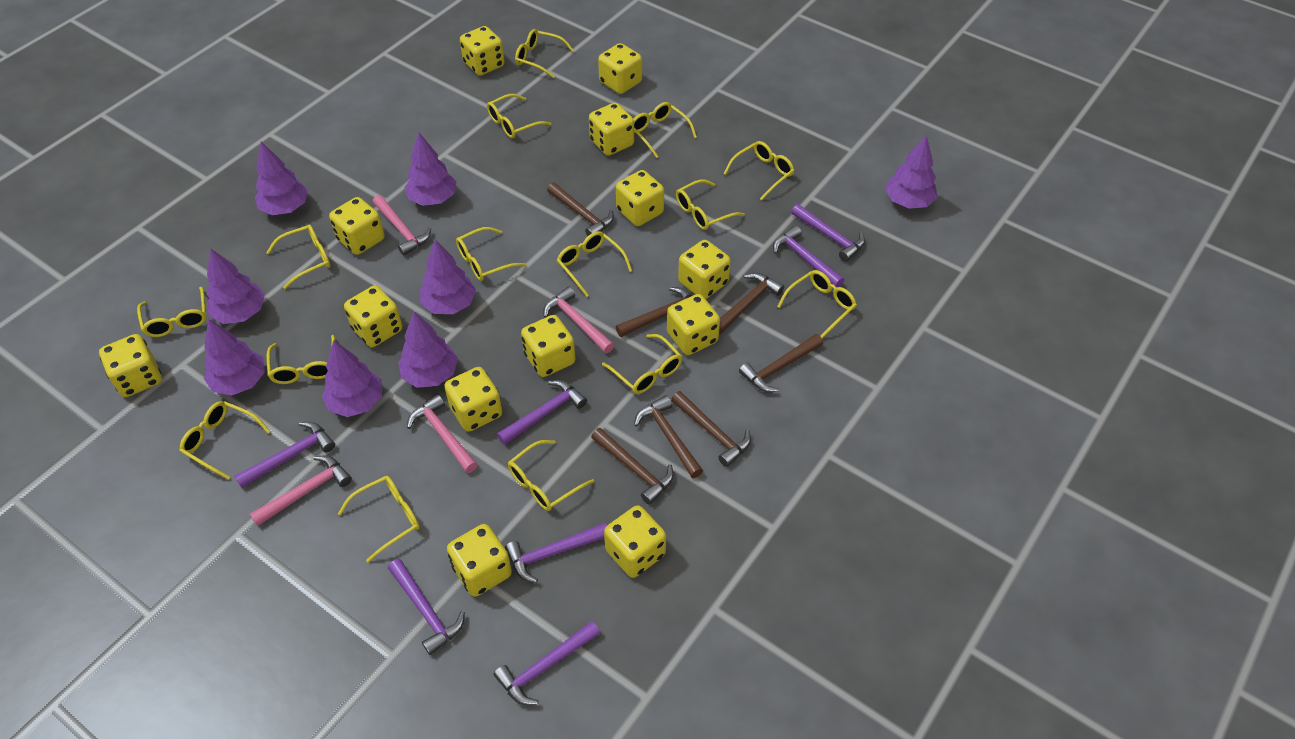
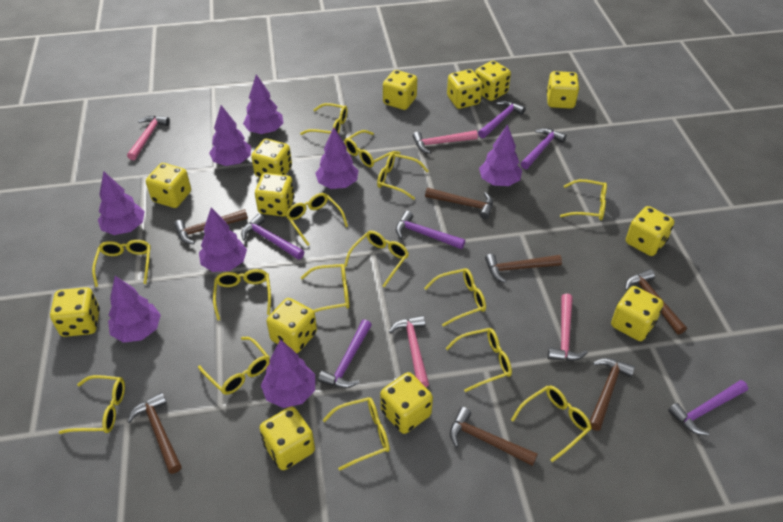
purple hammer: 7 -> 6

